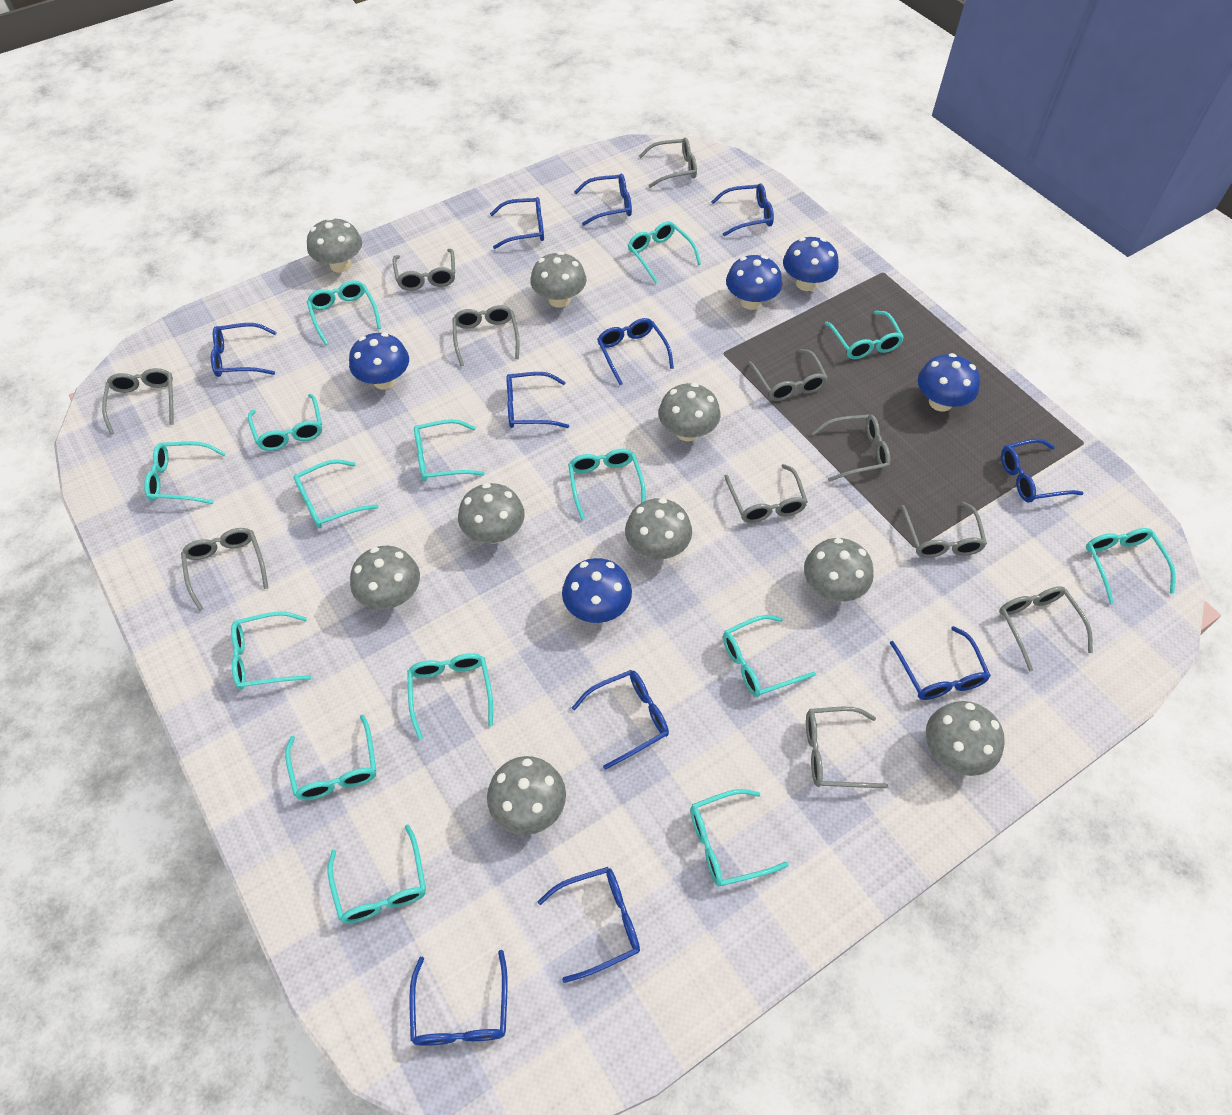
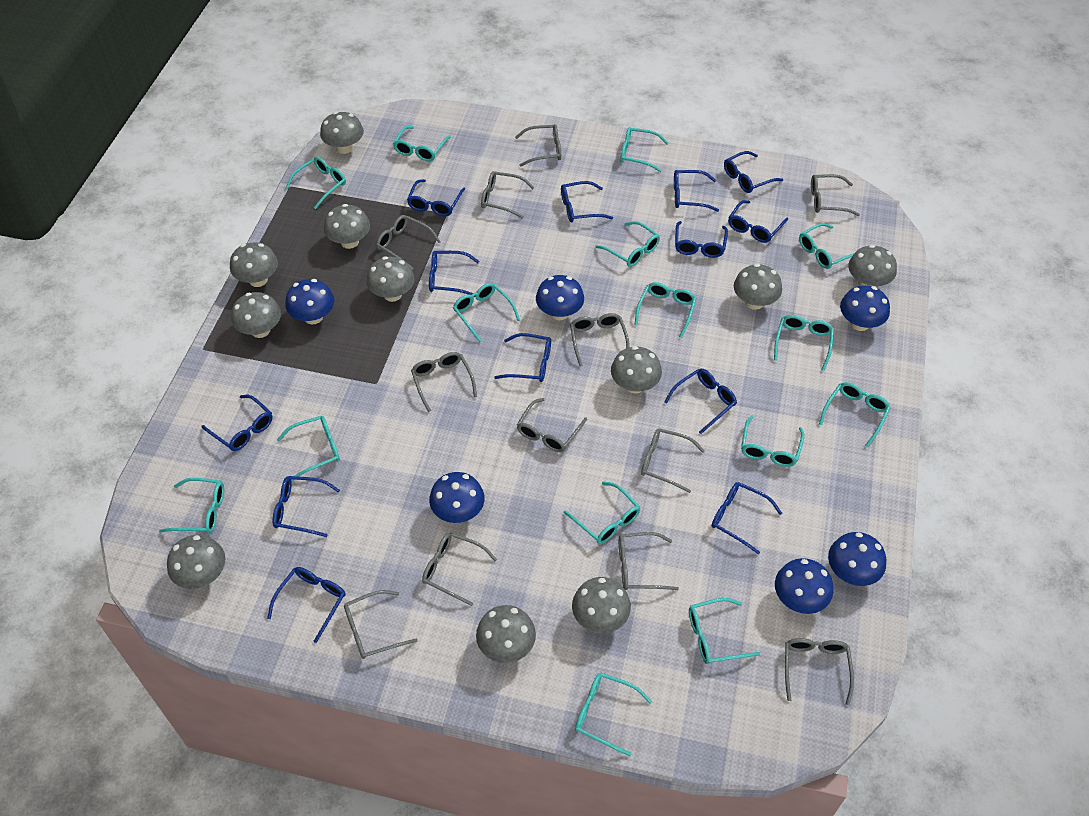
blue glasses: 11 -> 13
blue mushroom: 5 -> 6
grey glasses: 11 -> 12
grey mushroom: 9 -> 11

